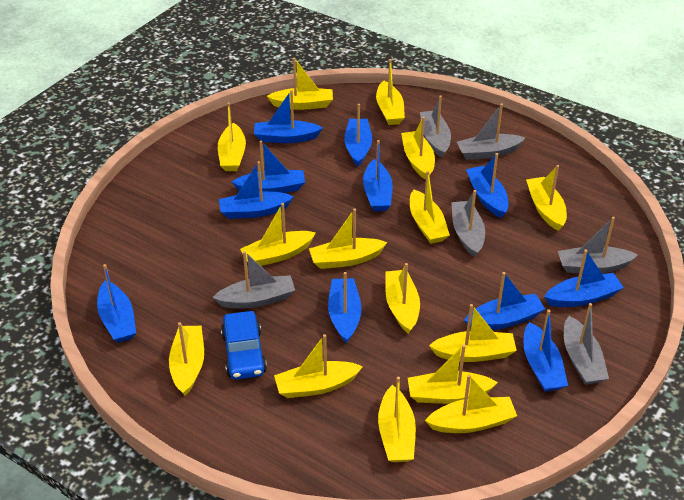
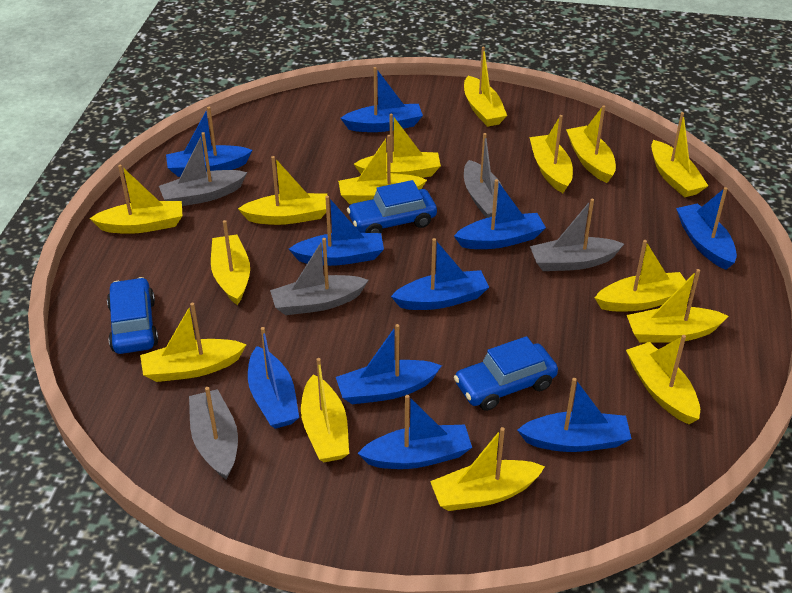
blue boat: 11 -> 10
blue car: 1 -> 3
grey boat: 6 -> 5

